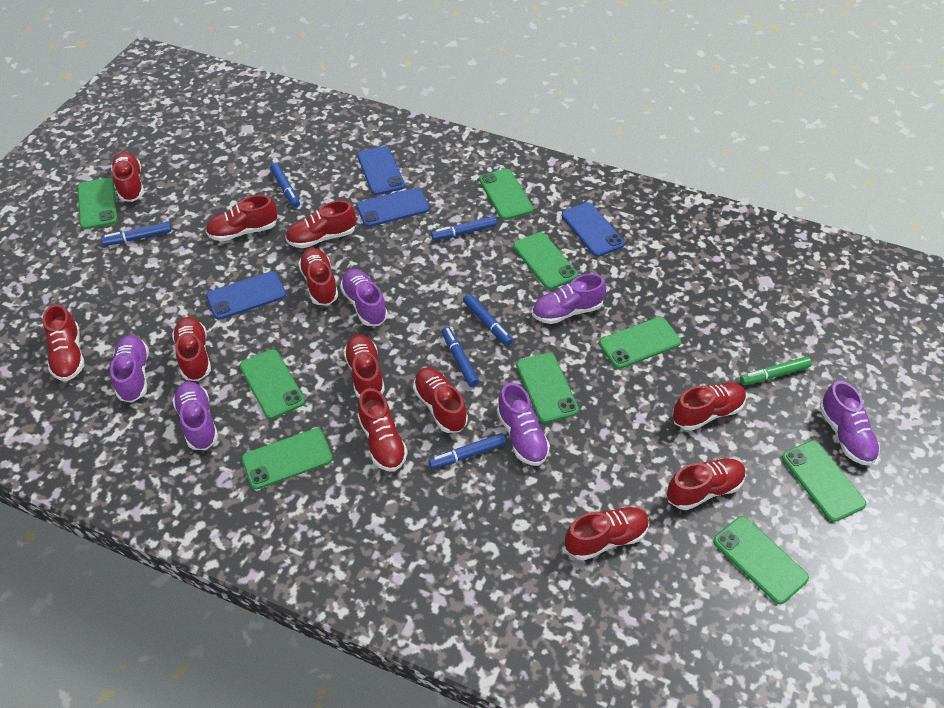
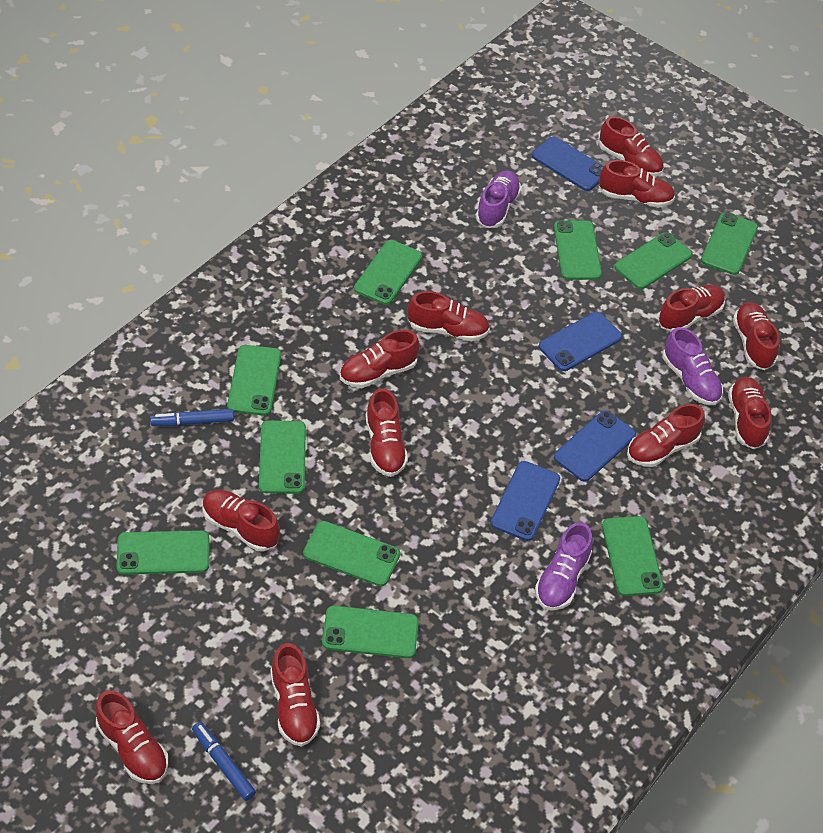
blue marker: 6 -> 2
green marker: 1 -> 0
green phone: 9 -> 10
purple shoe: 6 -> 3

